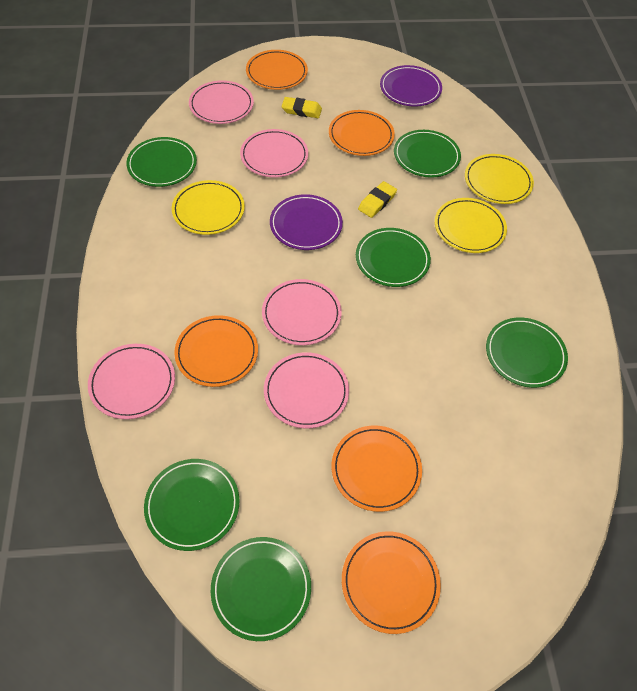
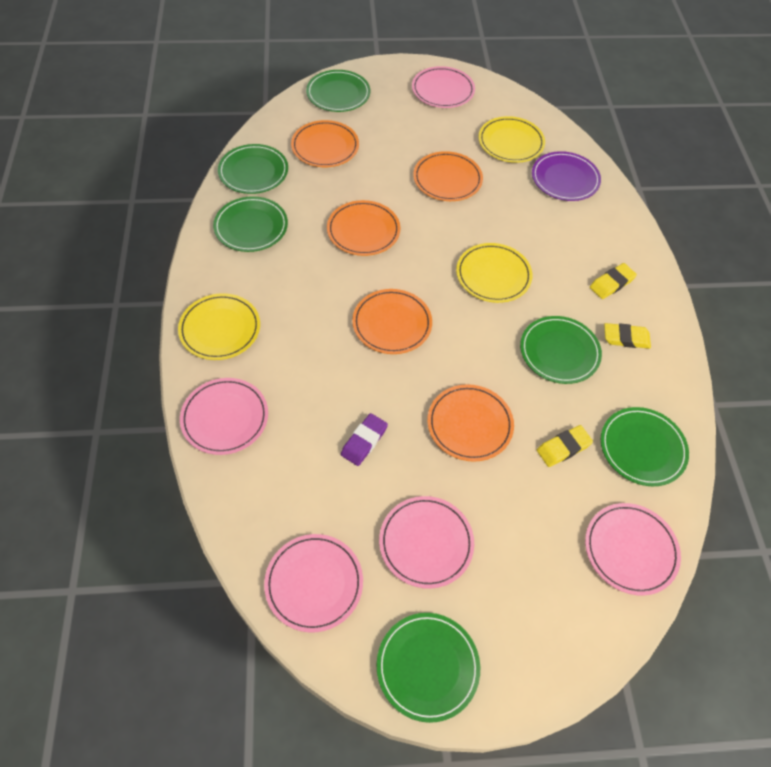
purple eraser: 0 -> 1
purple plate: 2 -> 1
yellow eraser: 2 -> 3

